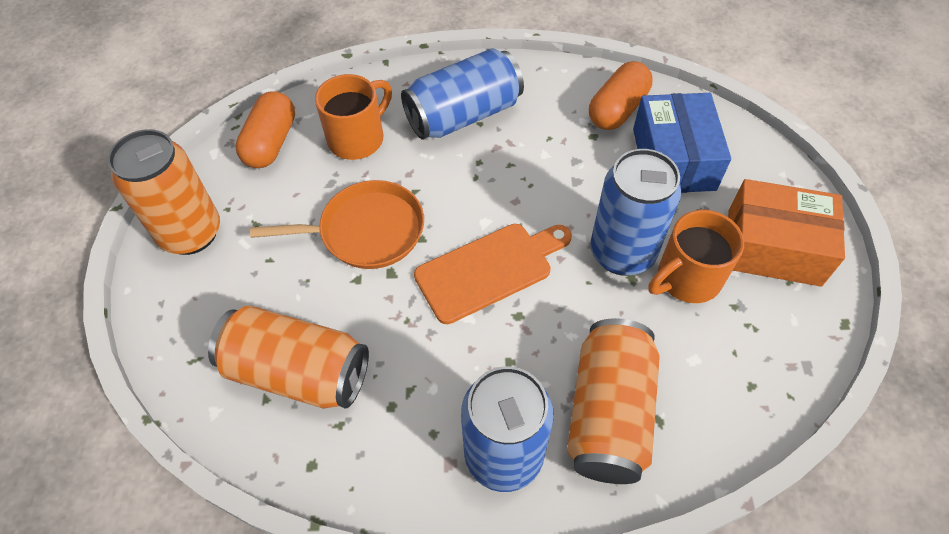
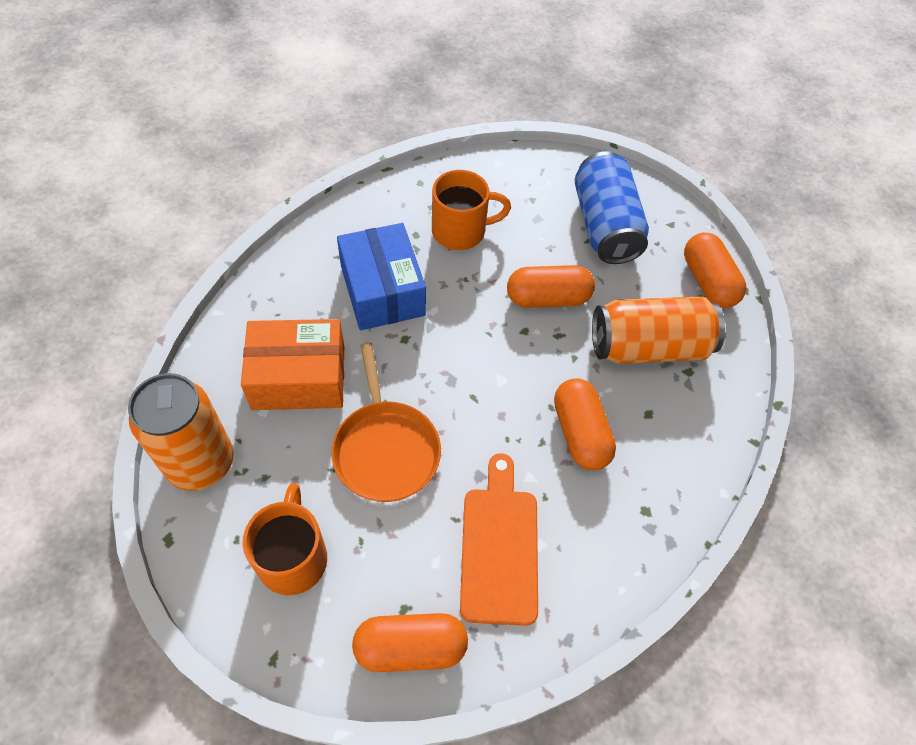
blue can: 3 -> 1
orange can: 3 -> 2
orange capsule: 2 -> 4

